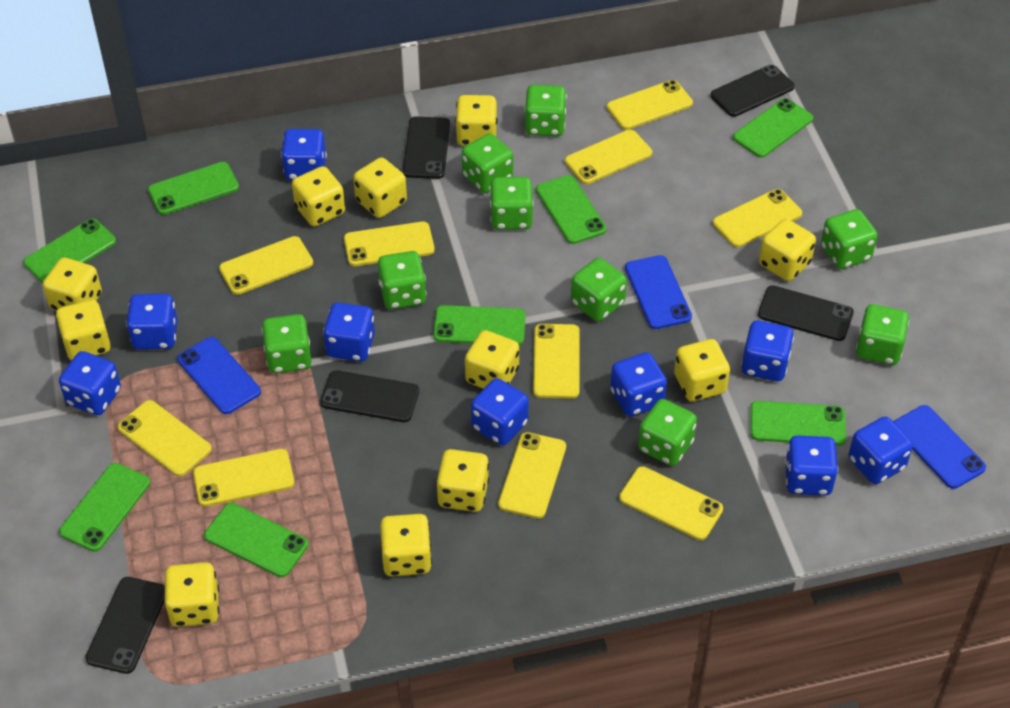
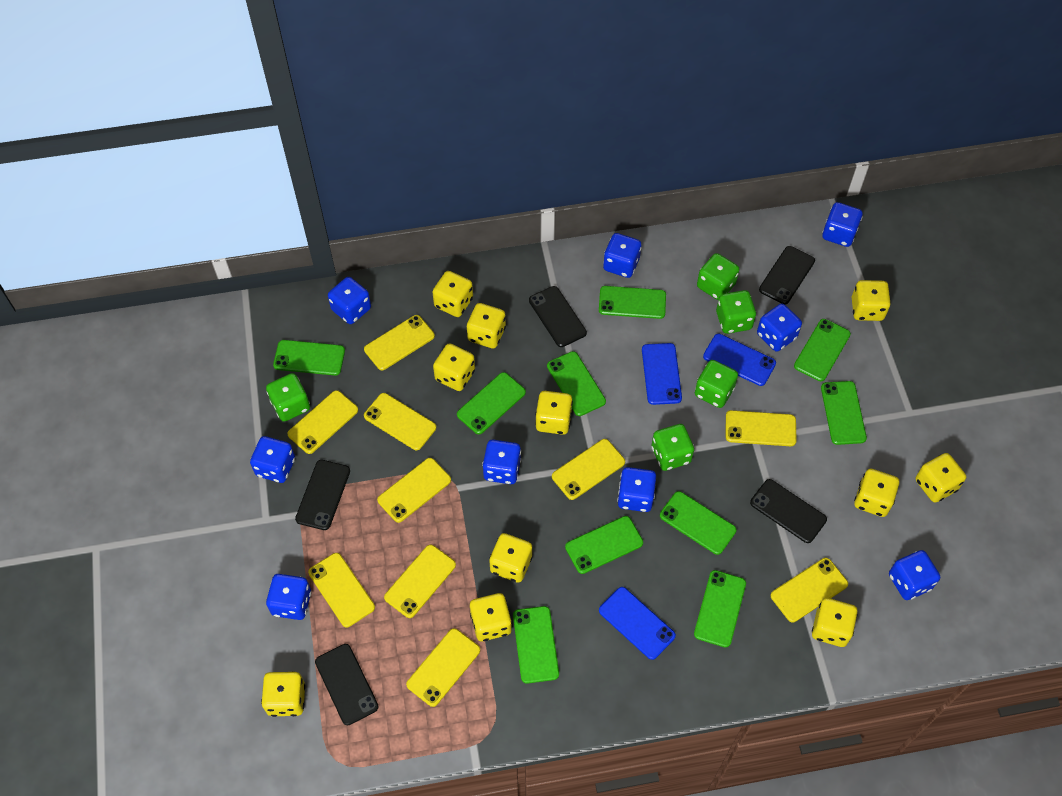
green dice: 9 -> 5
green phone: 8 -> 10

